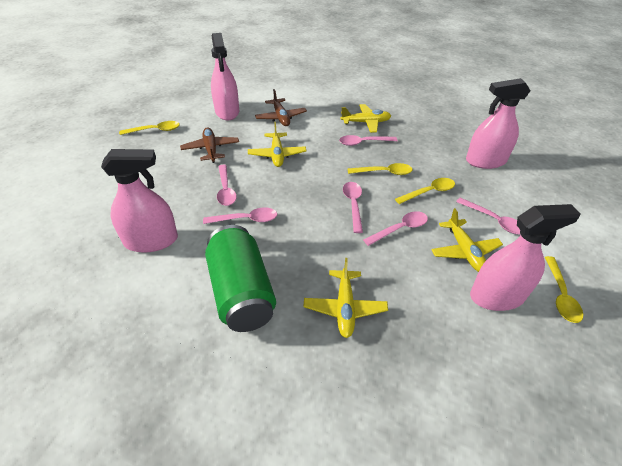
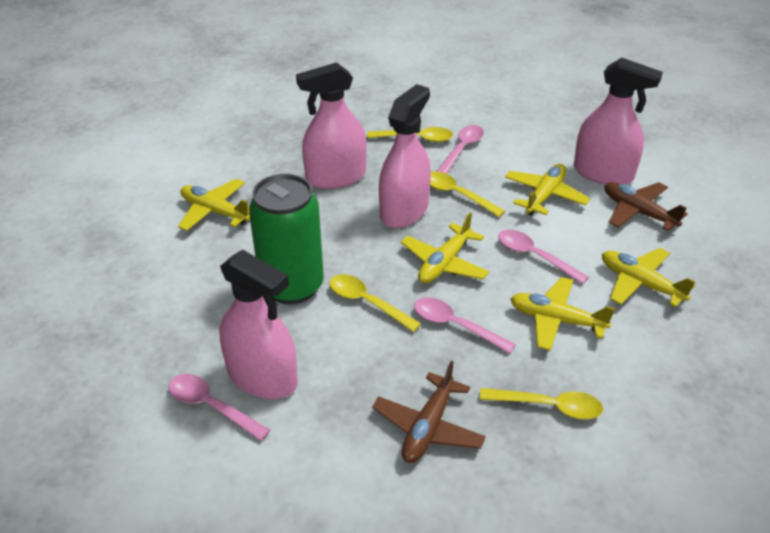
pink spoon: 6 -> 4
yellow plane: 4 -> 5

